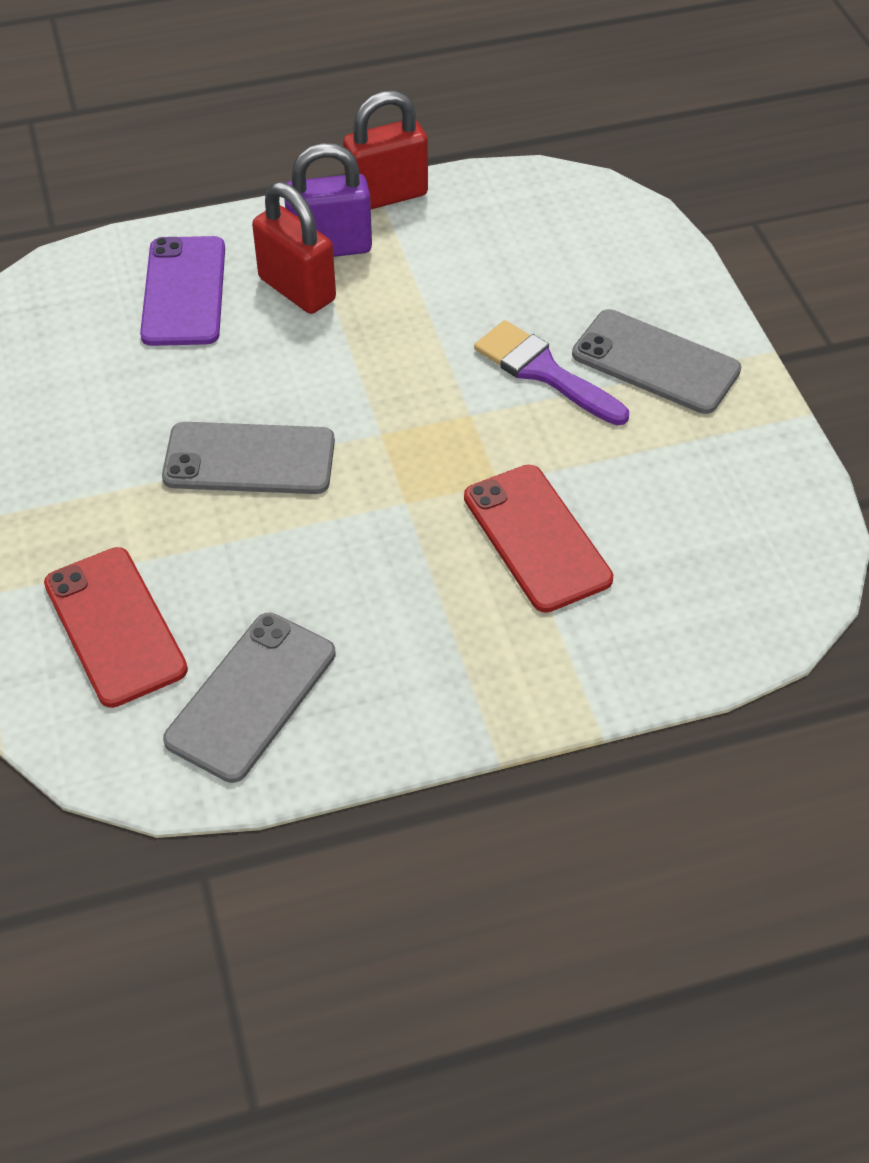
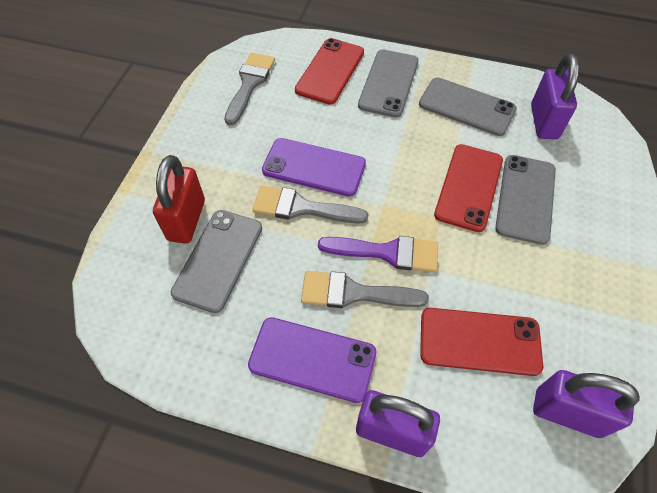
grey brush: 0 -> 3
grey phone: 3 -> 4
purple padlock: 1 -> 3
purple phone: 1 -> 2
red padlock: 2 -> 1
red phone: 2 -> 3

